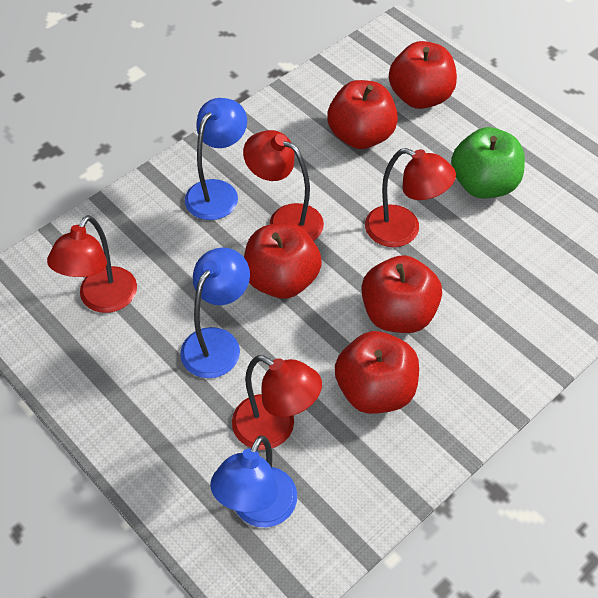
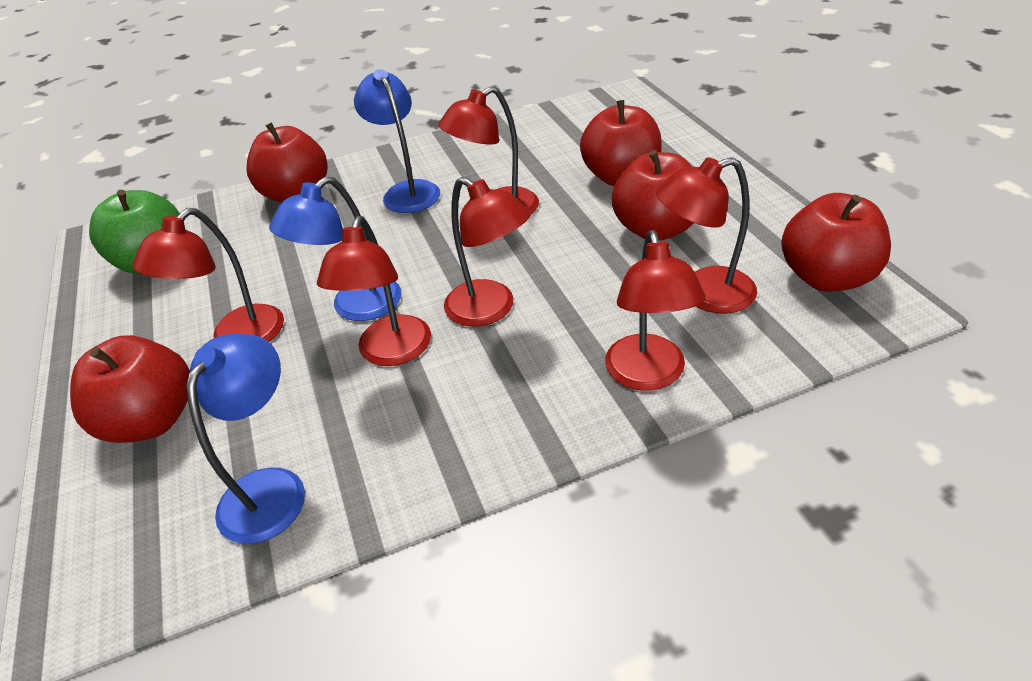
red lamp: 4 -> 6

